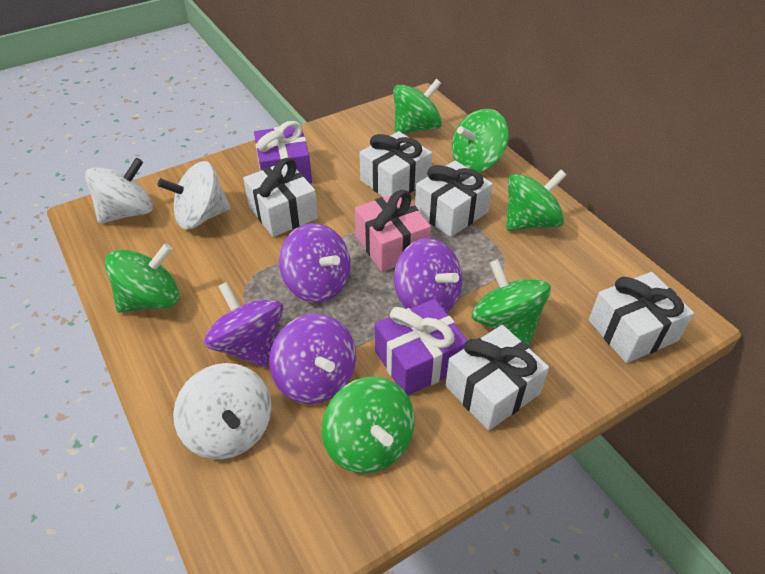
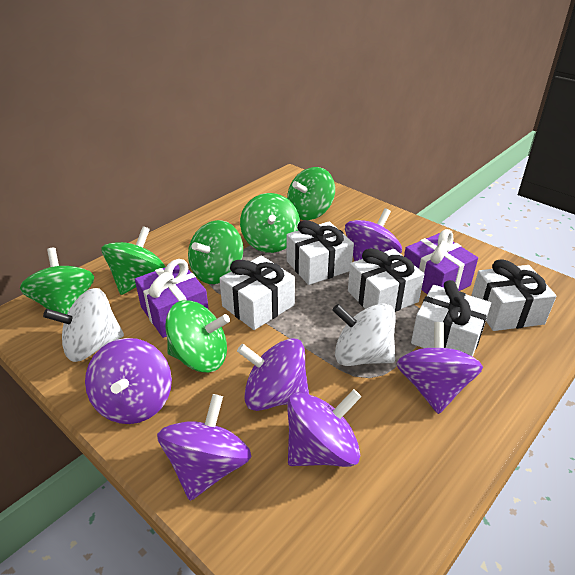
pink gift: 1 -> 0
purple spinning top: 4 -> 6
white spinning top: 3 -> 2

